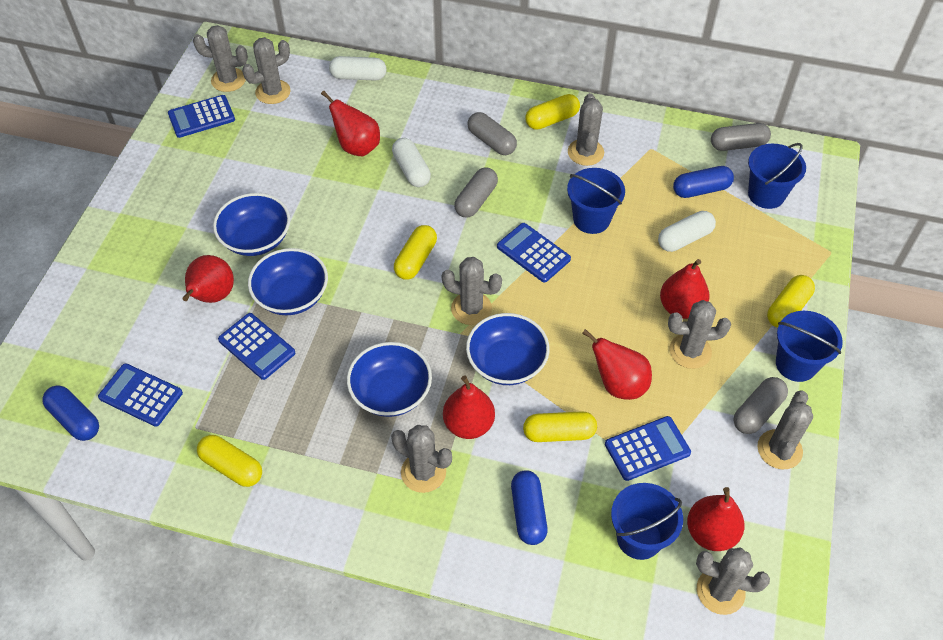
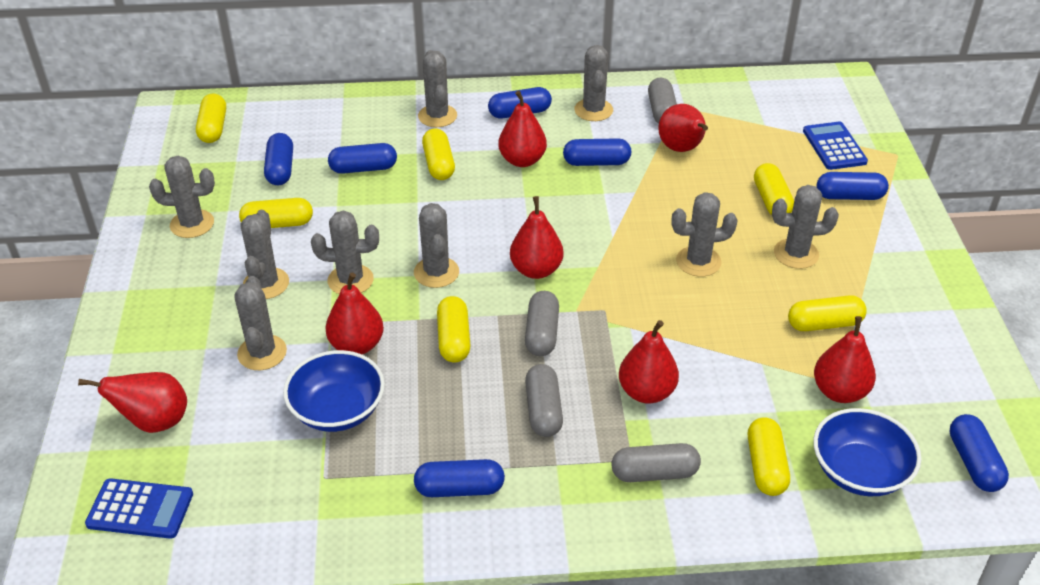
blue bowl: 4 -> 2
blue bucket: 4 -> 0
blue calculator: 5 -> 2
blue capsule: 3 -> 7
grey cactus: 8 -> 9
red pear: 6 -> 7
white capsule: 3 -> 0
yellow capsule: 5 -> 7

